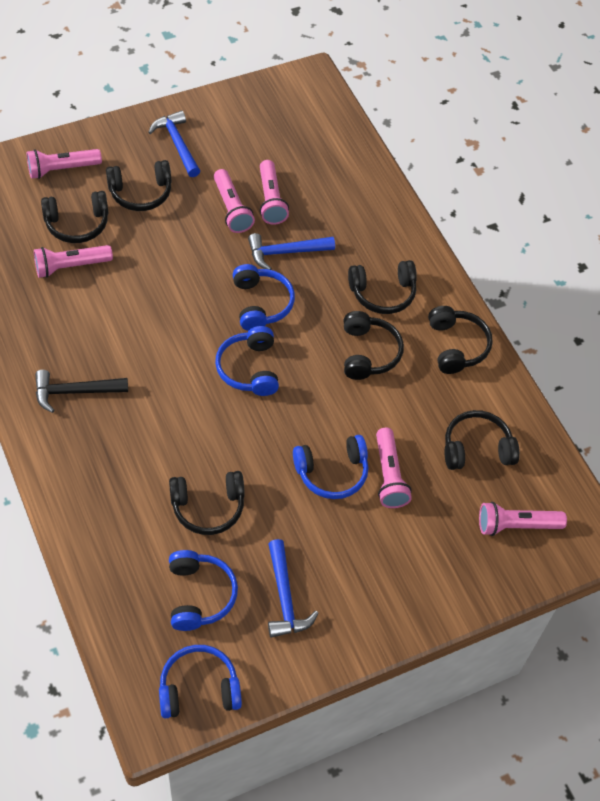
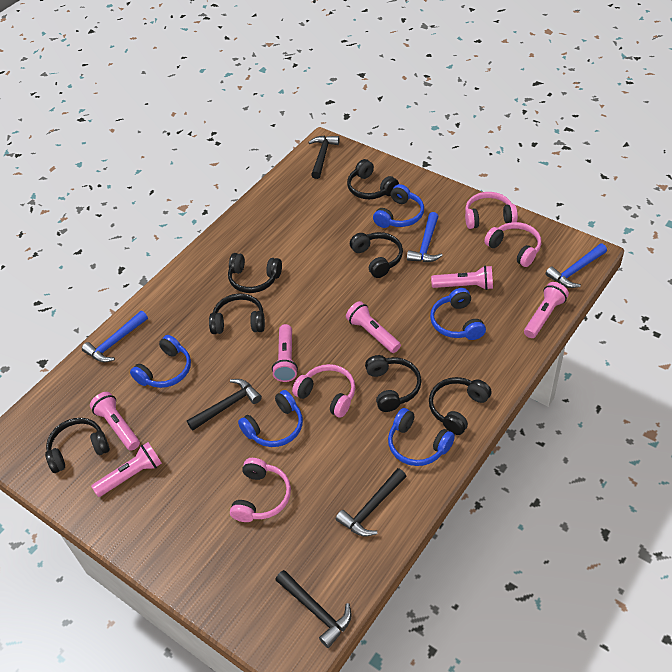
black hammer: 1 -> 4
pink headphones: 0 -> 4

